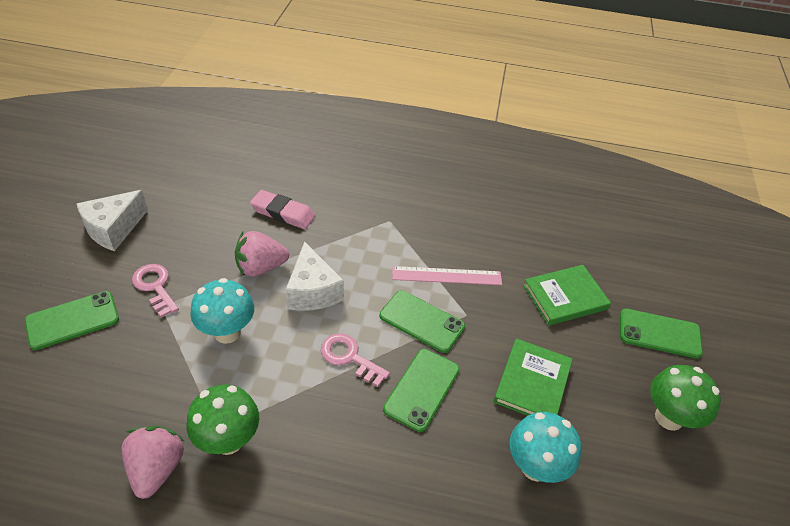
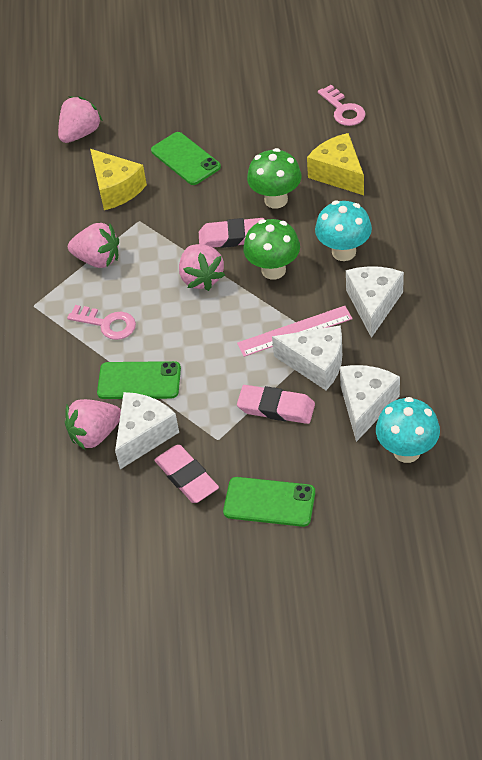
green book: 2 -> 0
green phone: 4 -> 3
pink eraser: 1 -> 3
pink strawberry: 2 -> 4
white cheese: 2 -> 4
yellow cheese: 0 -> 2

